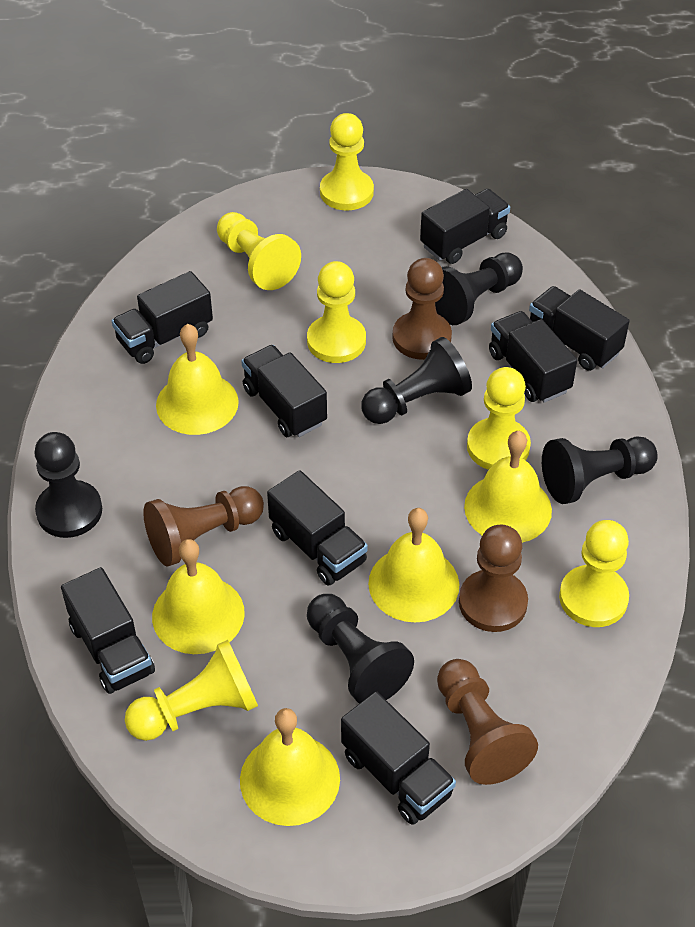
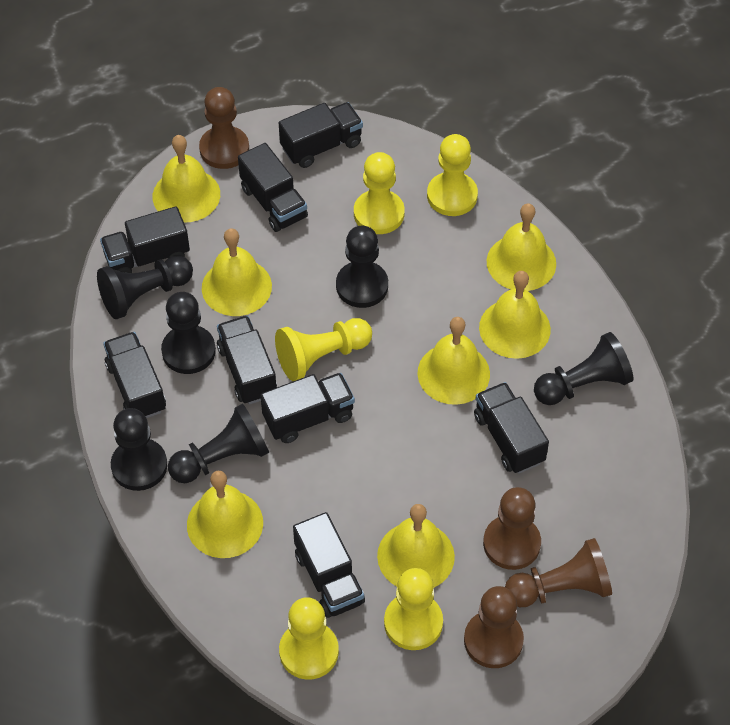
black pawn: 5 -> 6
yellow bell: 5 -> 7
yellow pawn: 6 -> 5

